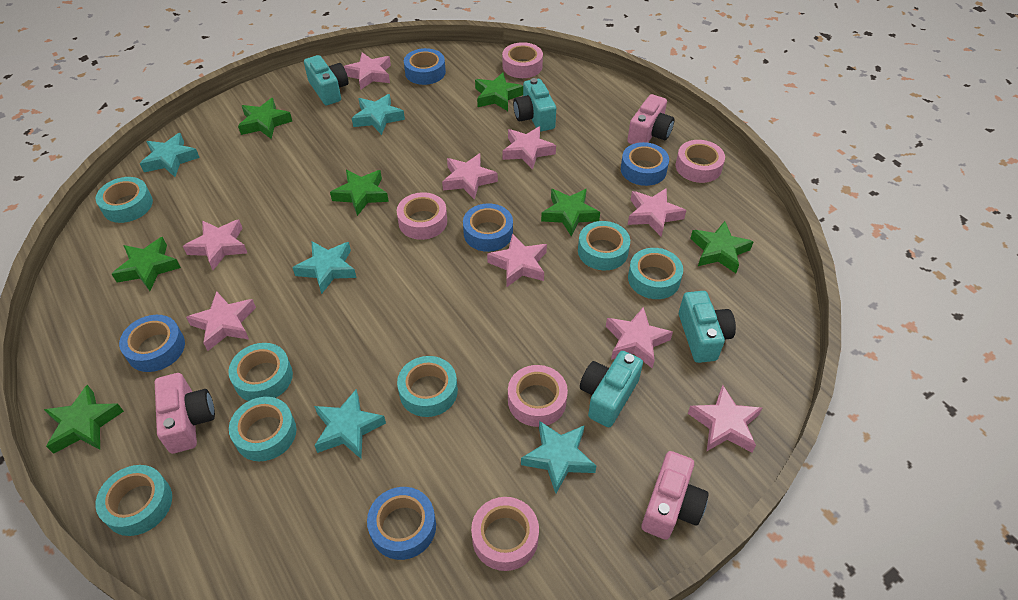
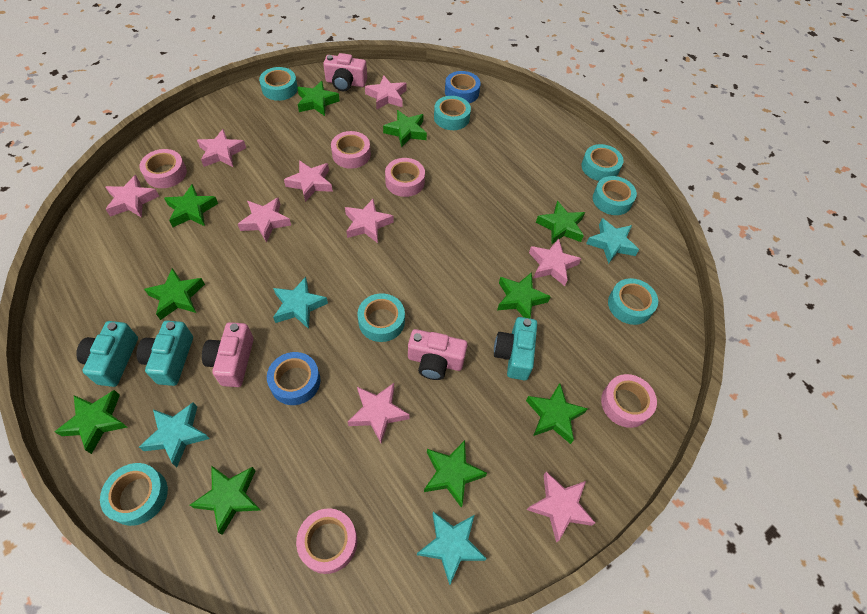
blue tape: 5 -> 2
green star: 7 -> 10
turquoise camera: 4 -> 3
turquoise star: 5 -> 4

